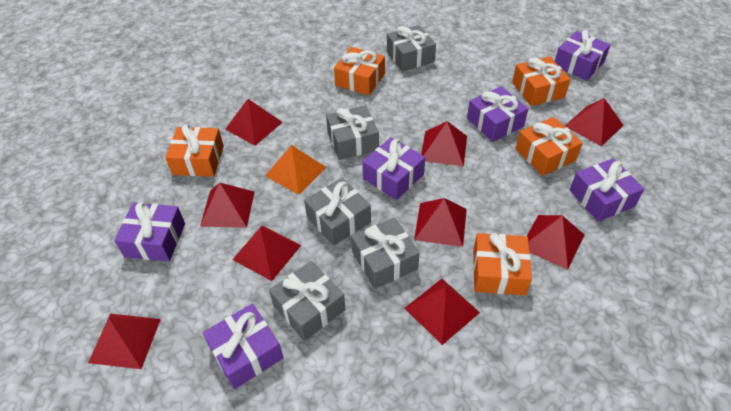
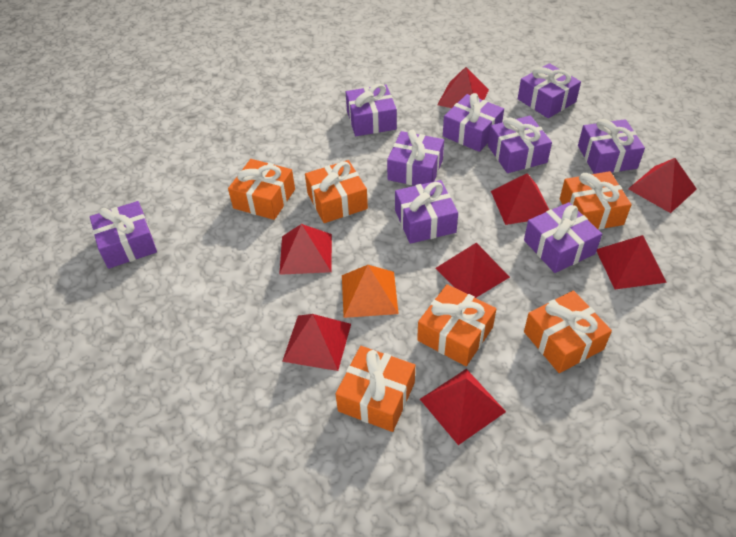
grey gift: 5 -> 0
orange gift: 5 -> 6
purple gift: 6 -> 9
red pyramid: 9 -> 8

